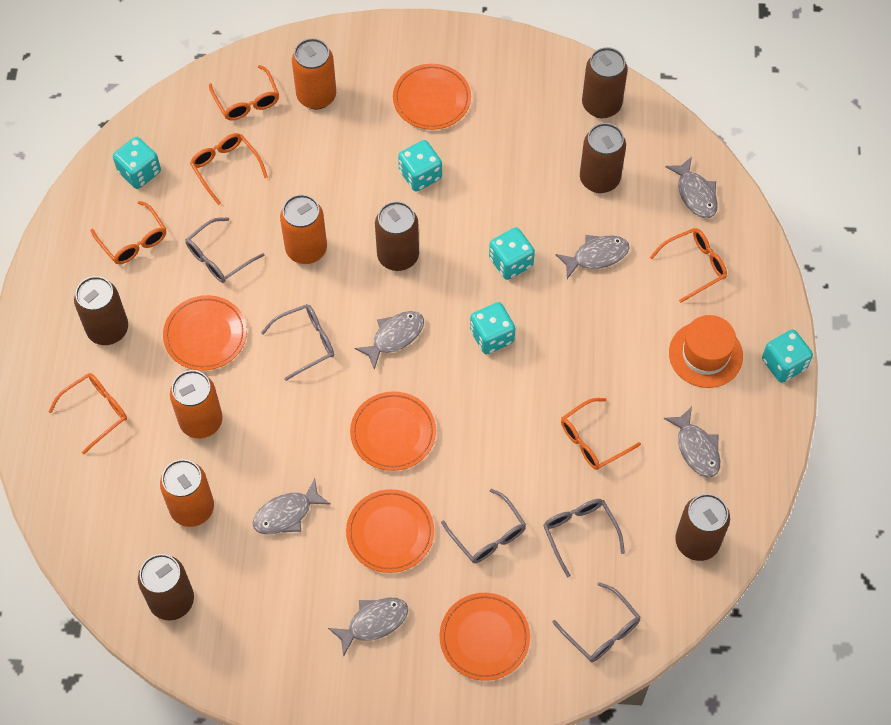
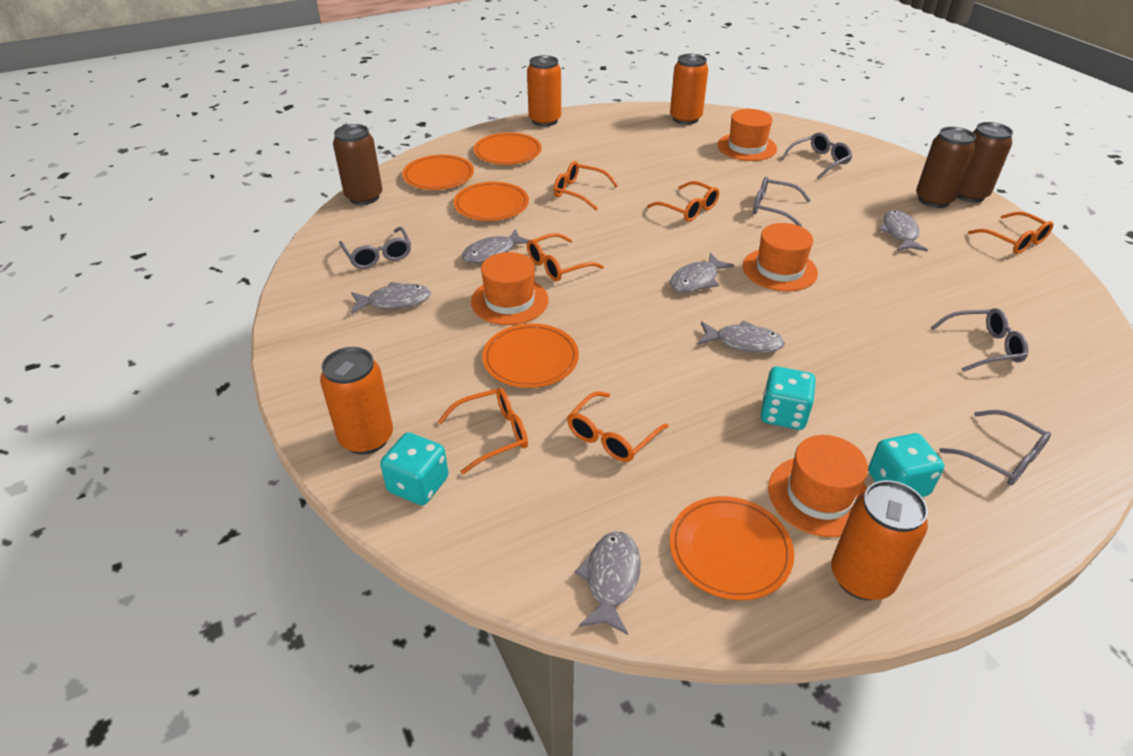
brown can: 6 -> 3
orange hat: 1 -> 4
turquoise dice: 5 -> 3

